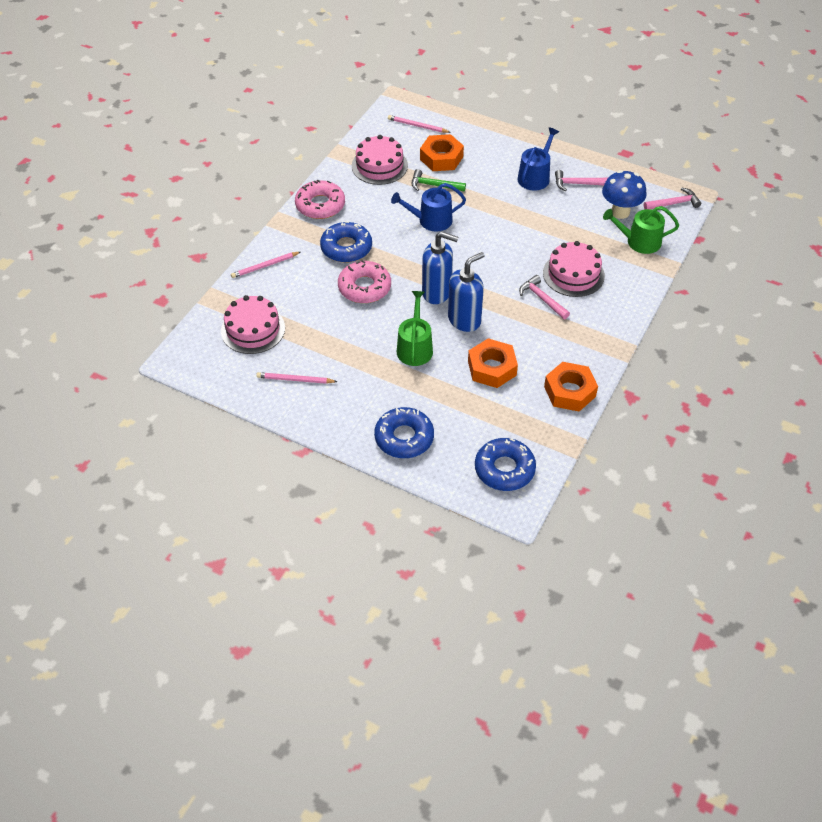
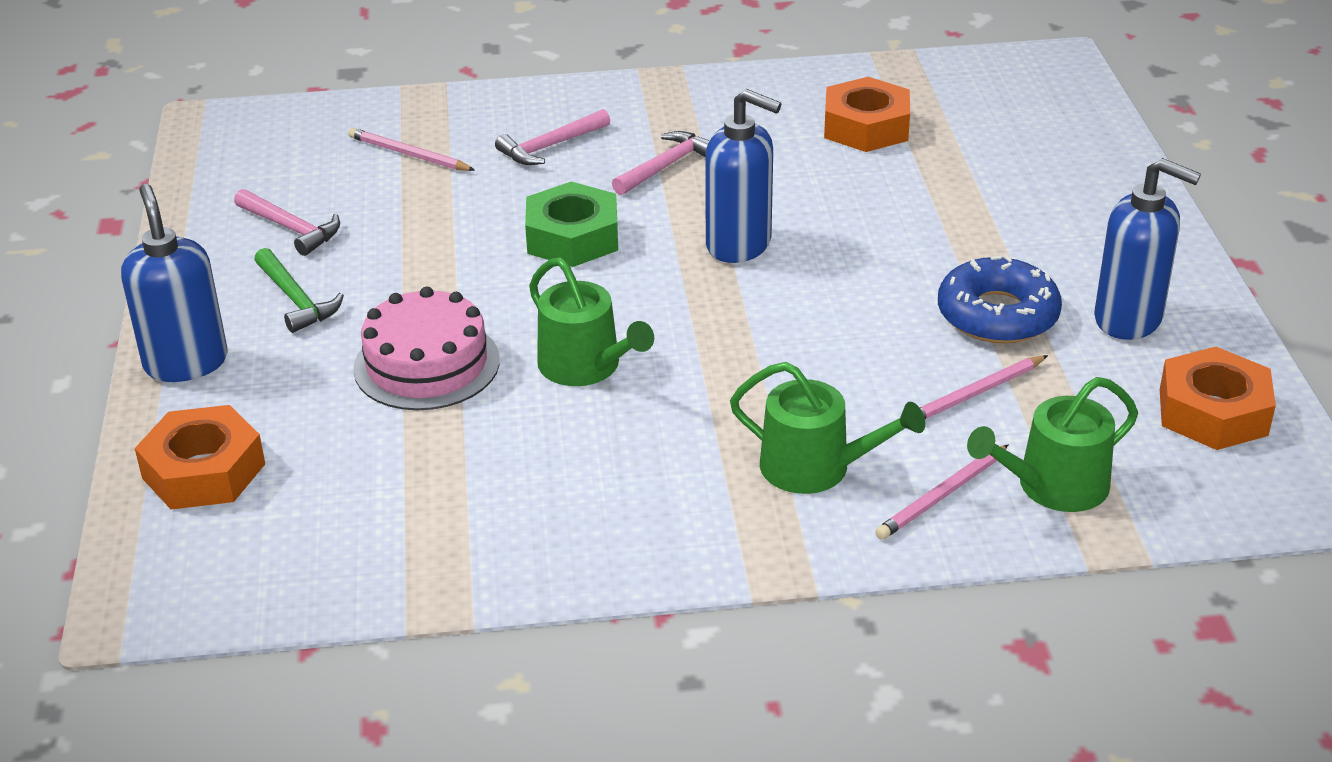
blue donut: 3 -> 1
blue mushroom: 1 -> 0
blue soap dispenser: 2 -> 3
blue watering can: 2 -> 0
green nut: 0 -> 1
green watering can: 2 -> 3
pink cake: 3 -> 1
pink donut: 2 -> 0

